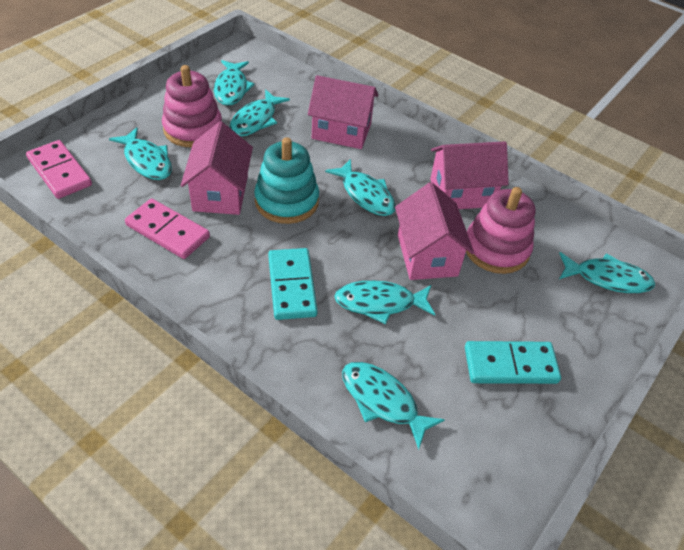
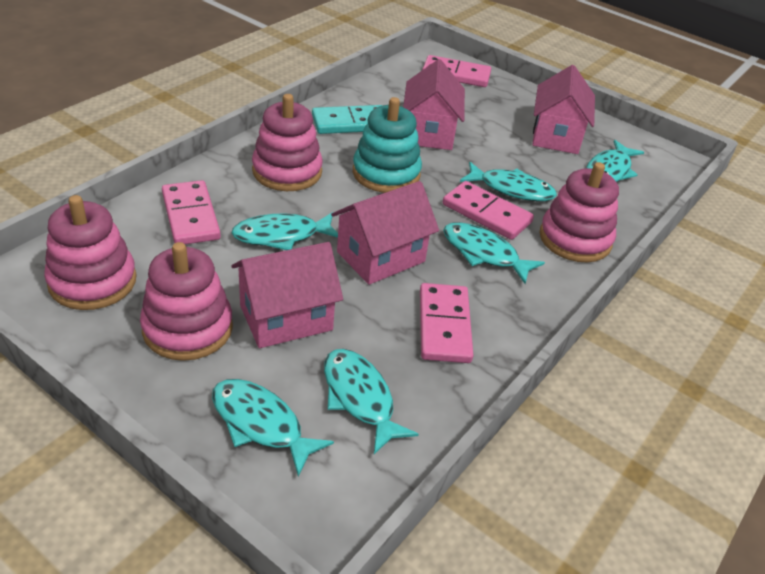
pink domino: 2 -> 4
pink stacking toy: 2 -> 4
turquoise domino: 2 -> 1
turquoise fish: 7 -> 6

